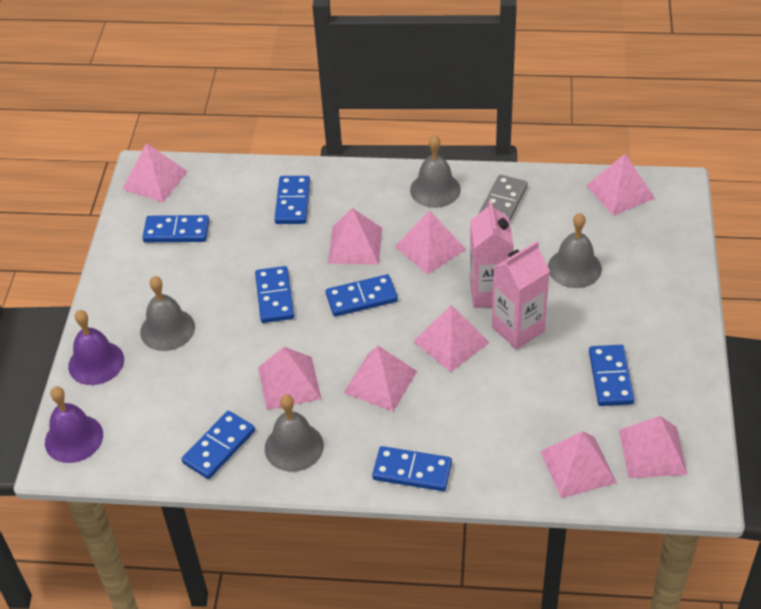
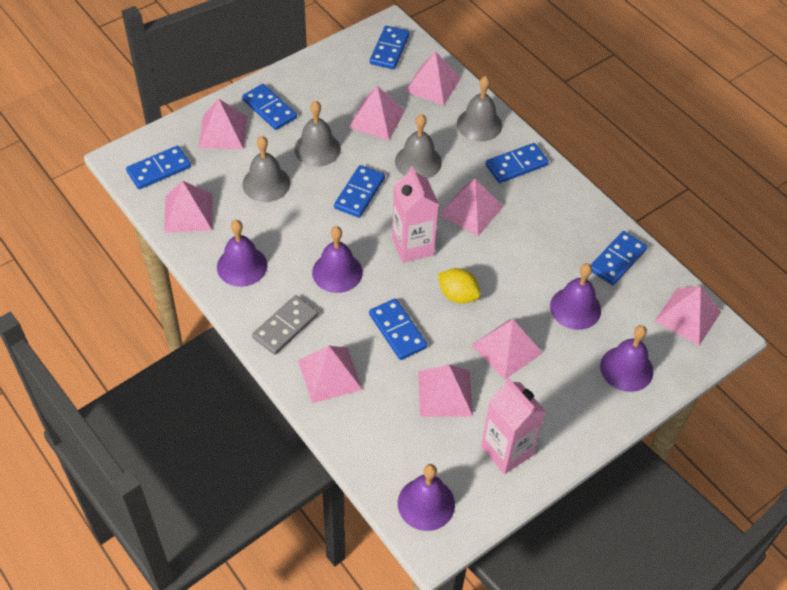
purple bell: 2 -> 5
yellow lemon: 0 -> 1

